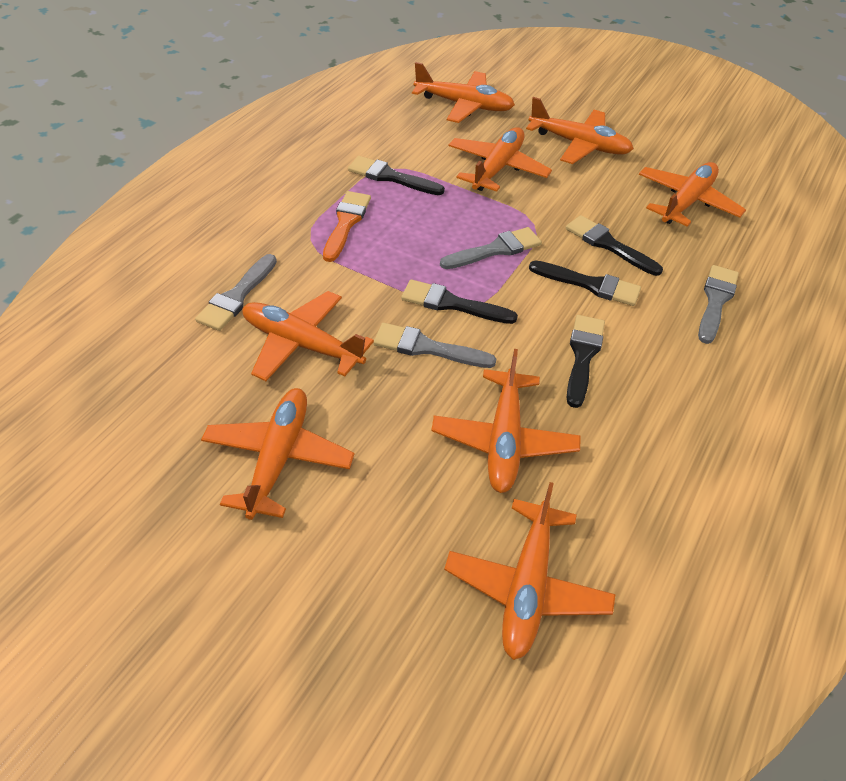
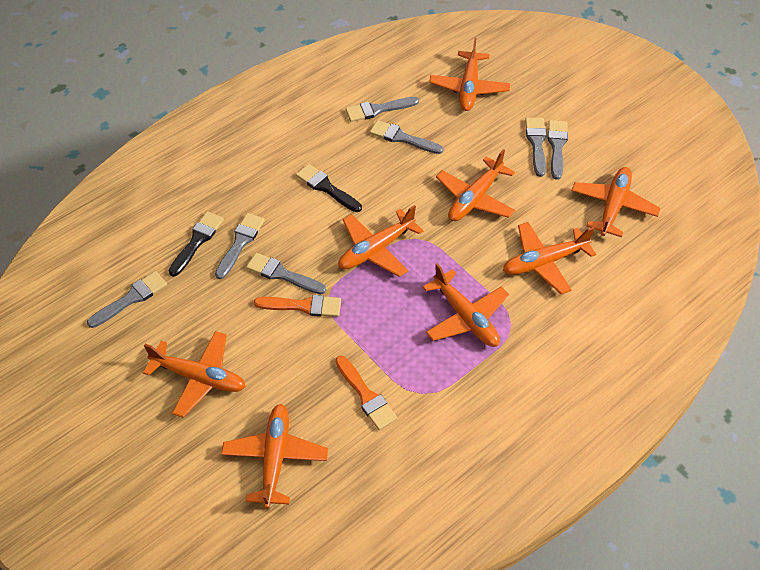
black brush: 5 -> 2
grey brush: 4 -> 7
orange brush: 1 -> 2

